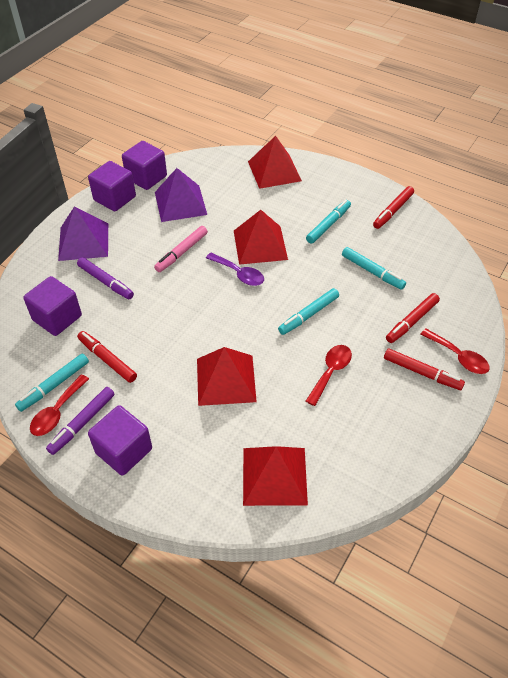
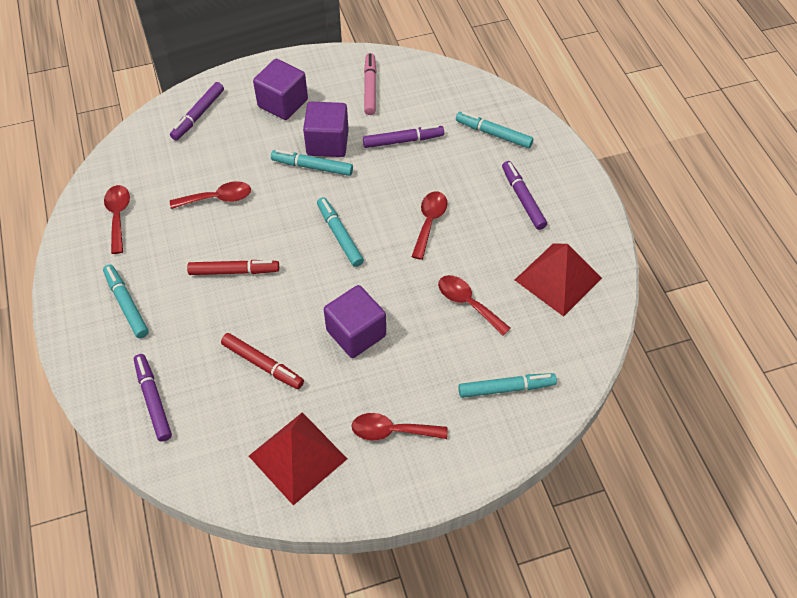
purple cube: 4 -> 3
purple marker: 2 -> 4
purple pyramid: 2 -> 0
purple spoon: 1 -> 0
red marker: 4 -> 2
red pyramid: 4 -> 2
red spoon: 3 -> 5
turquoise marker: 4 -> 5

